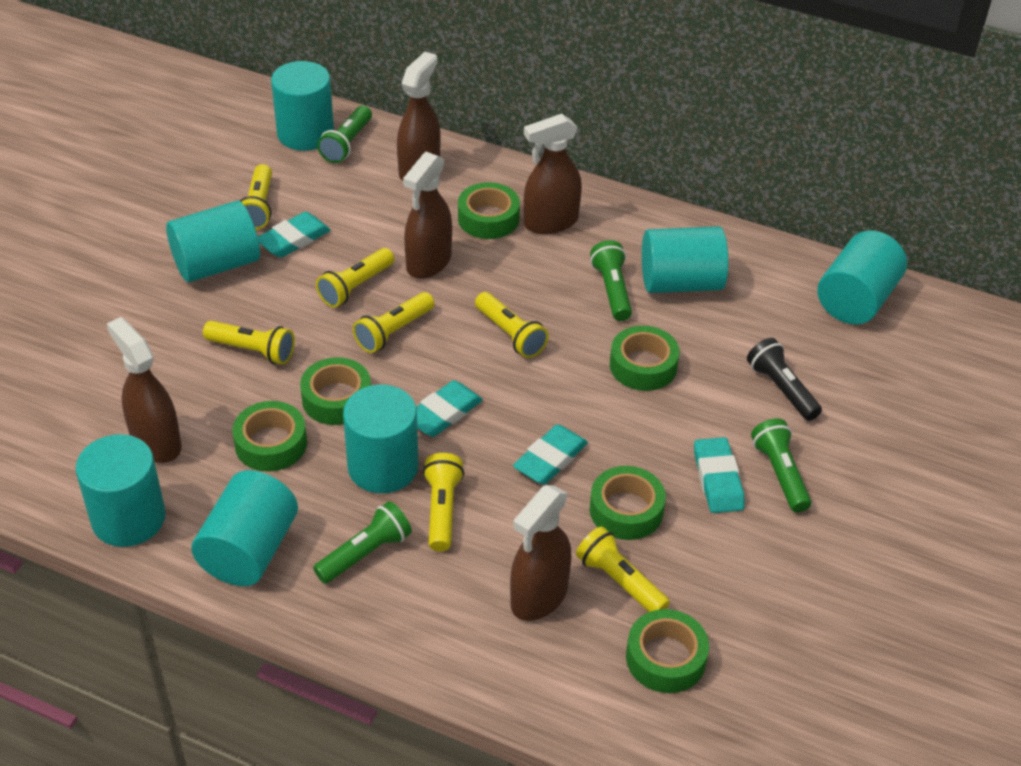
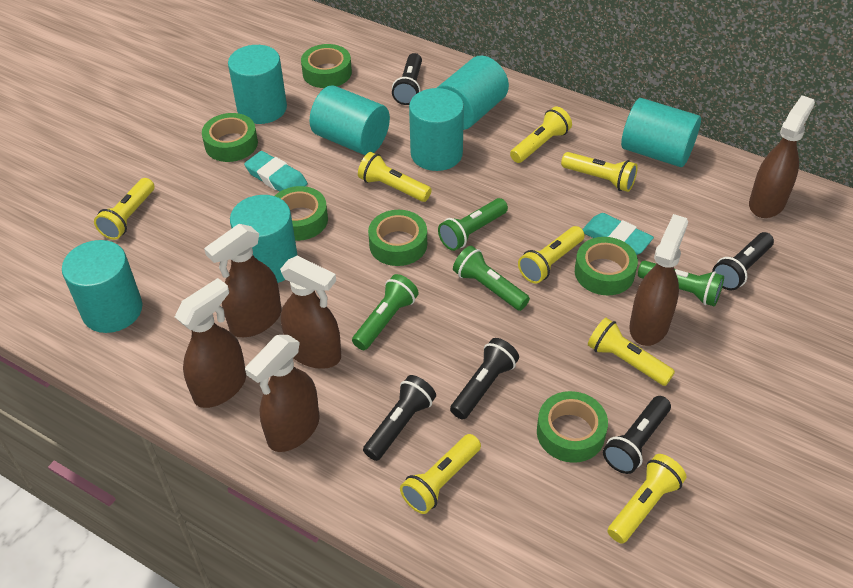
black flashlight: 1 -> 5
brown spray bottle: 5 -> 6
turquoise eraser: 4 -> 2
yellow flashlight: 7 -> 8

